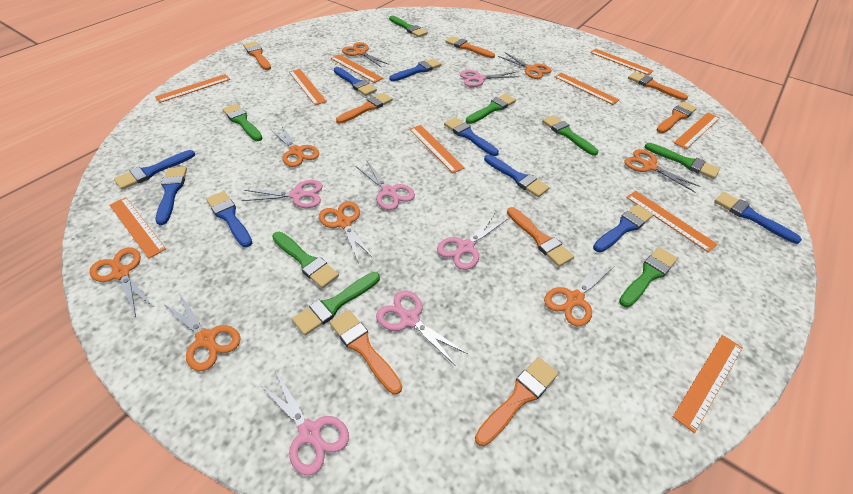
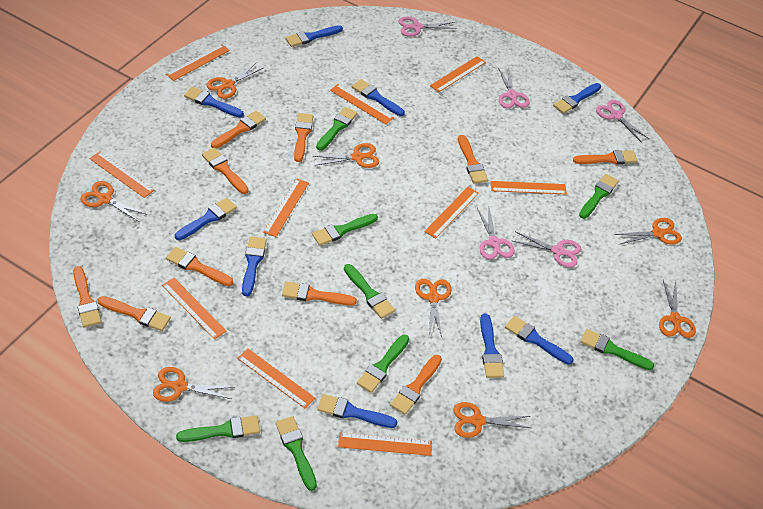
orange brush: 8 -> 10
pink scissors: 6 -> 5

